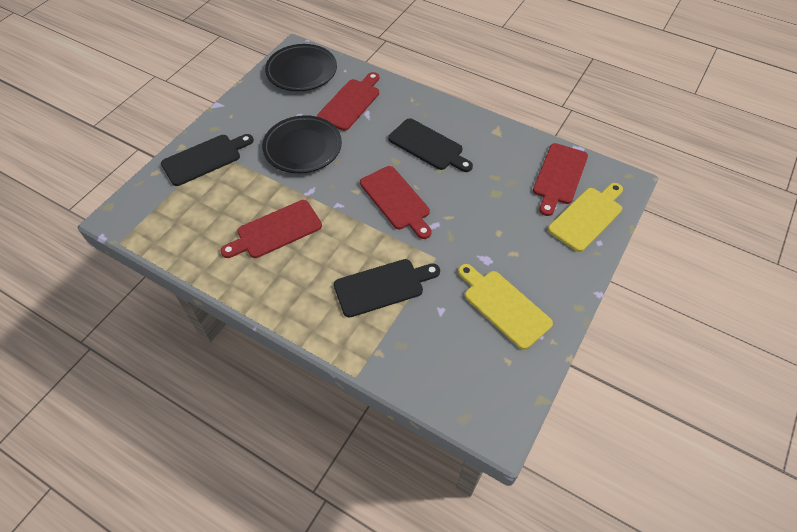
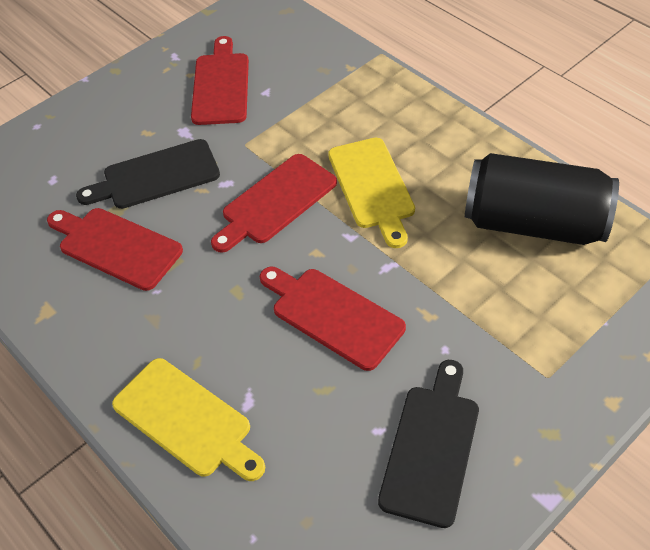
black can: 0 -> 1
black cutting board: 3 -> 2
black plate: 2 -> 0

